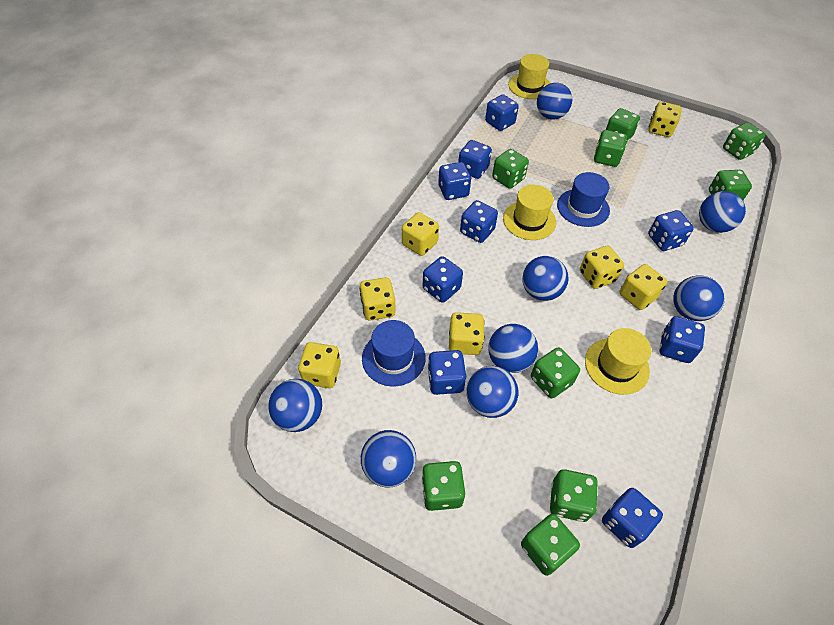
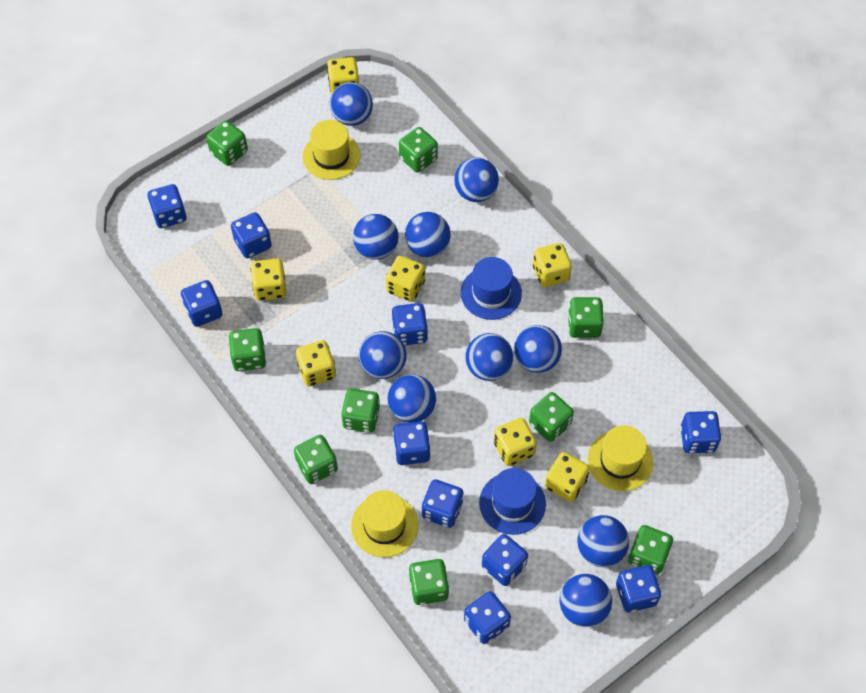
blue ball: 8 -> 10
blue dice: 9 -> 10

